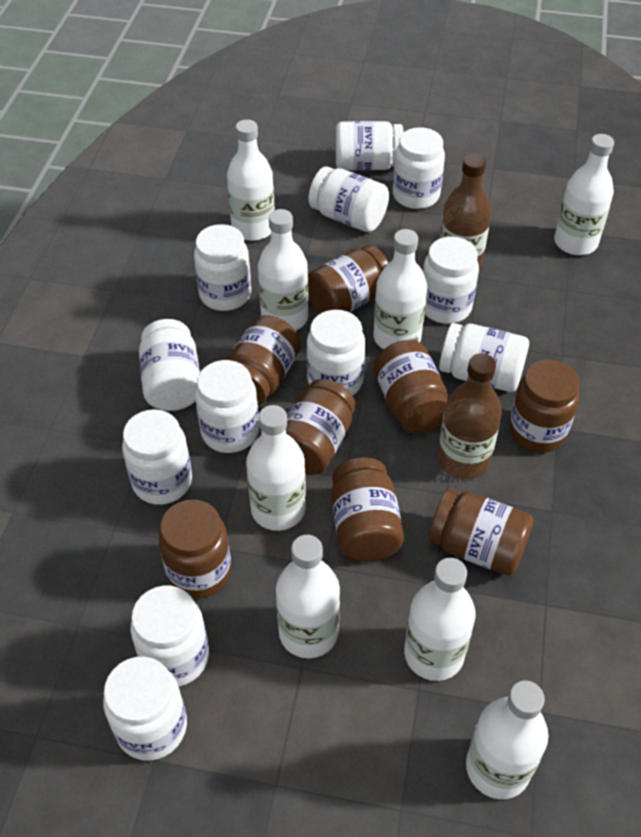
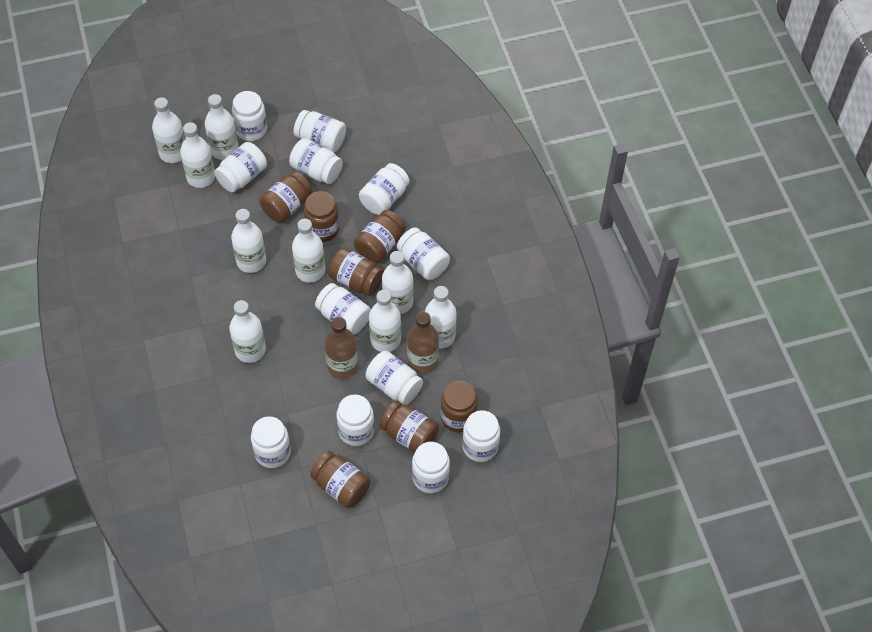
brown jar: 8 -> 7
white bottle: 8 -> 9

